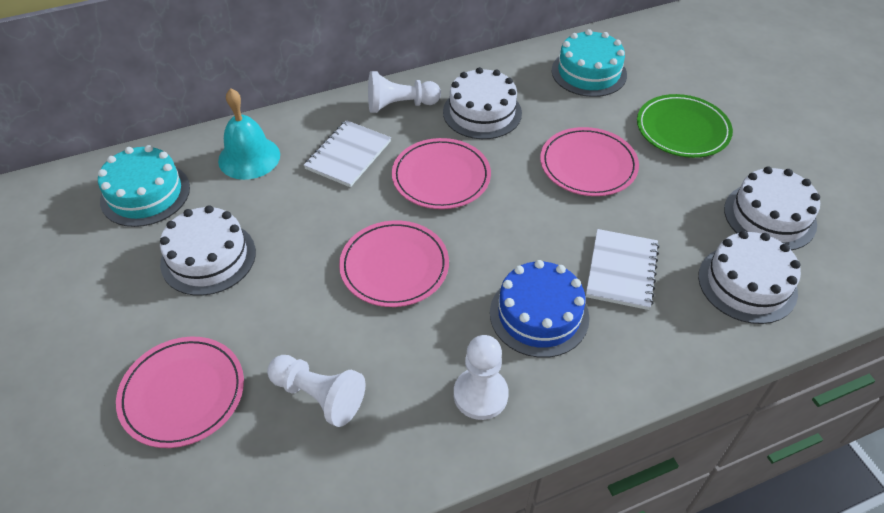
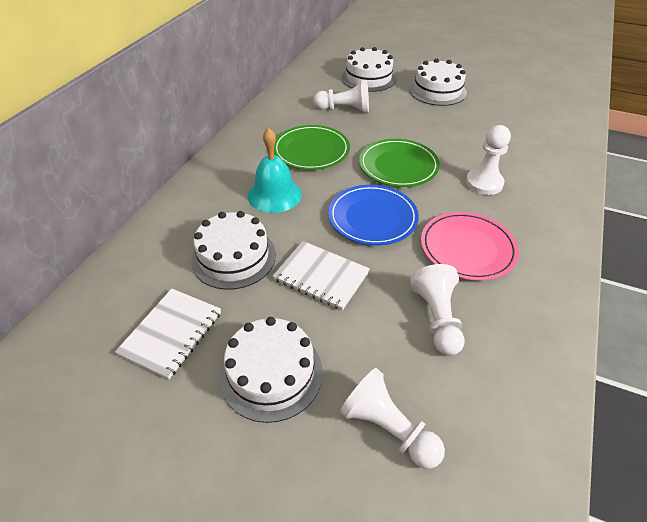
blue cake: 1 -> 0
blue plate: 0 -> 1
green plate: 1 -> 2
pink plate: 4 -> 1
turquoise cake: 2 -> 0
white pawn: 3 -> 4

